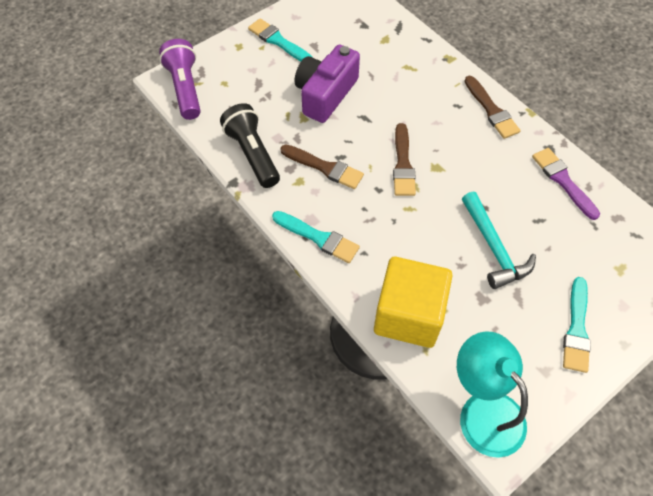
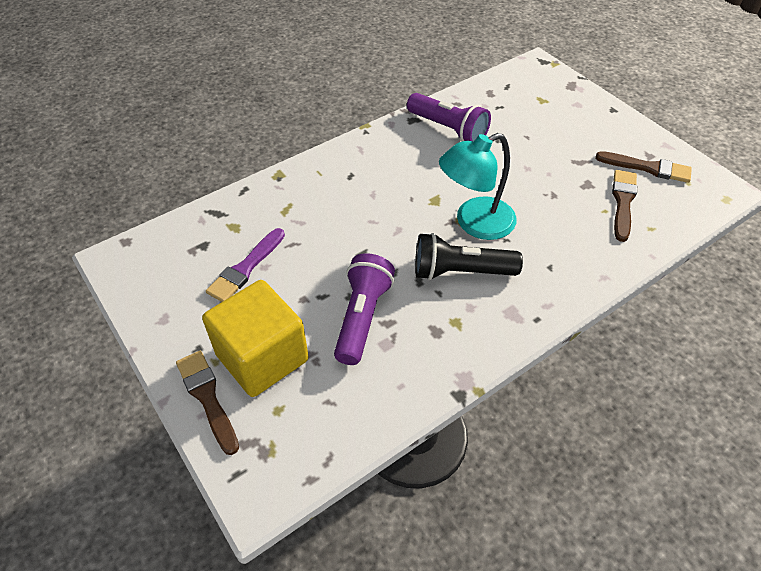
purple camera: 1 -> 0
purple flashlight: 1 -> 2
turquoise brush: 3 -> 0
turquoise hammer: 1 -> 0

